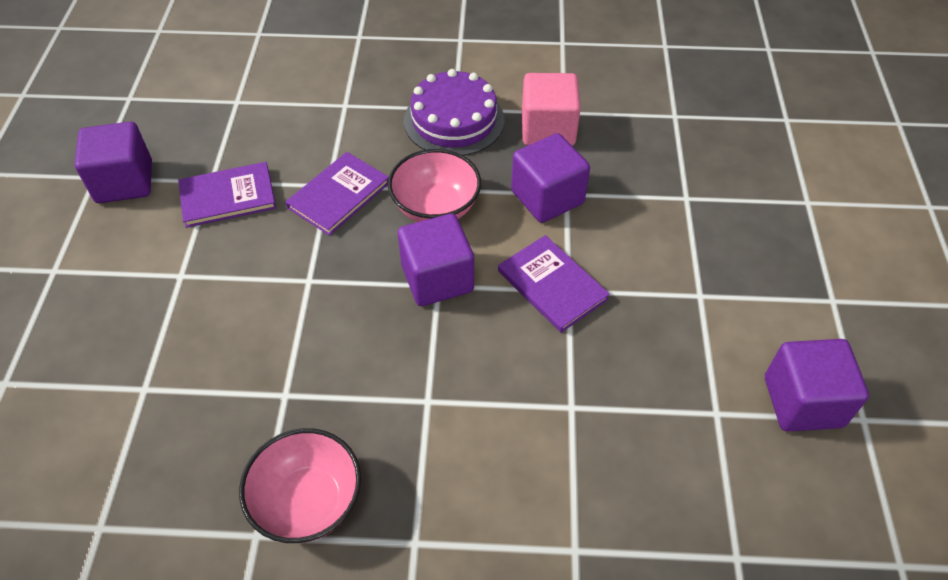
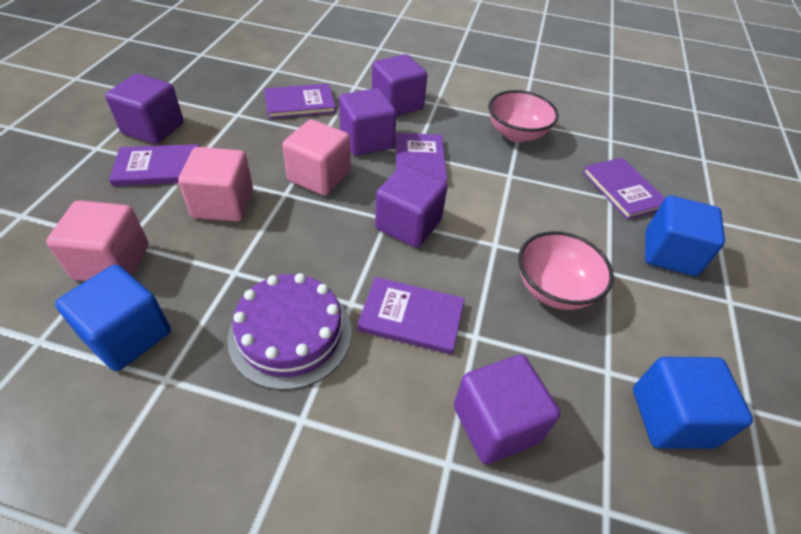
blue cube: 0 -> 3
pink cube: 1 -> 3
purple book: 3 -> 5
purple cube: 4 -> 5

